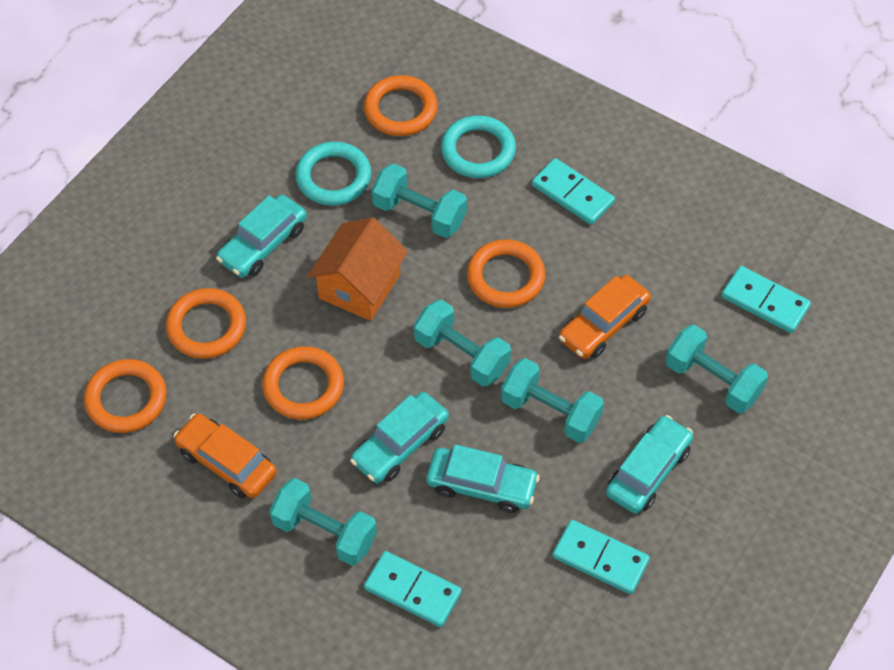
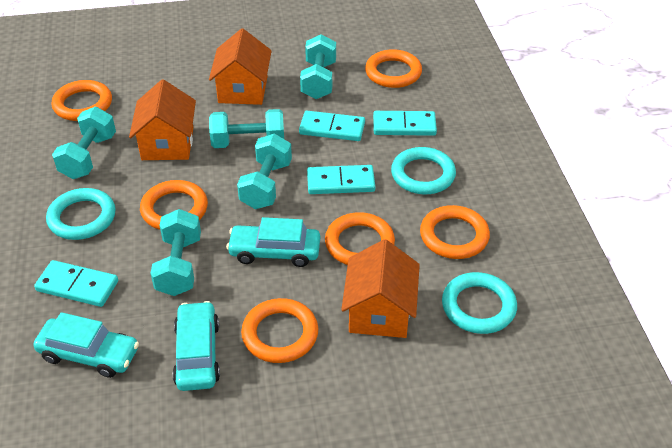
orange car: 2 -> 0
orange house: 1 -> 3
orange ring: 5 -> 6
turquoise car: 4 -> 3
turquoise ring: 2 -> 3

